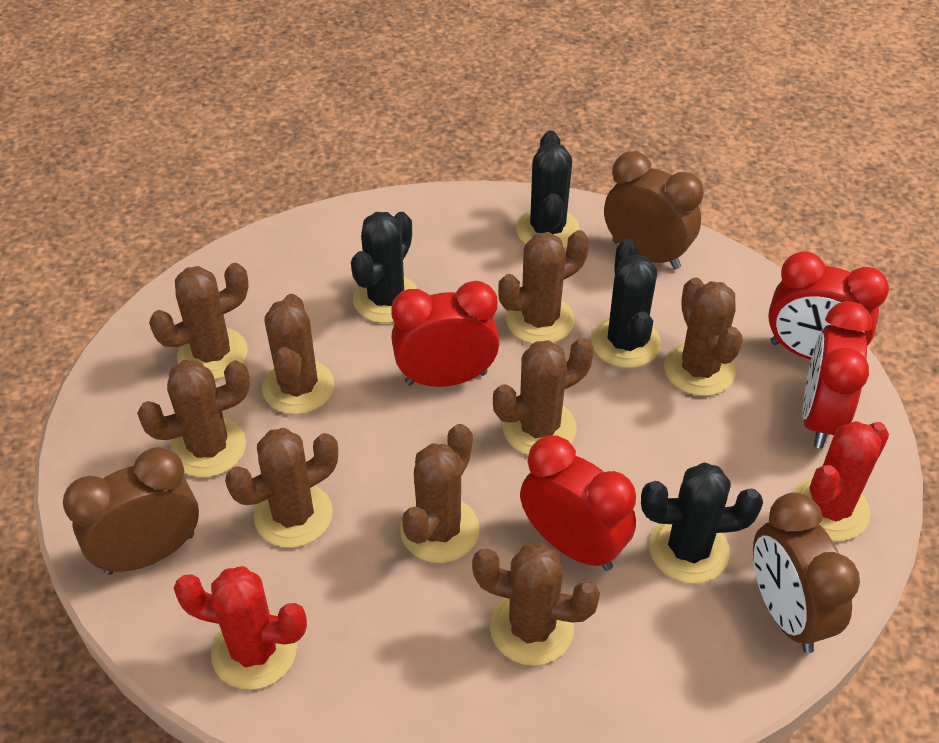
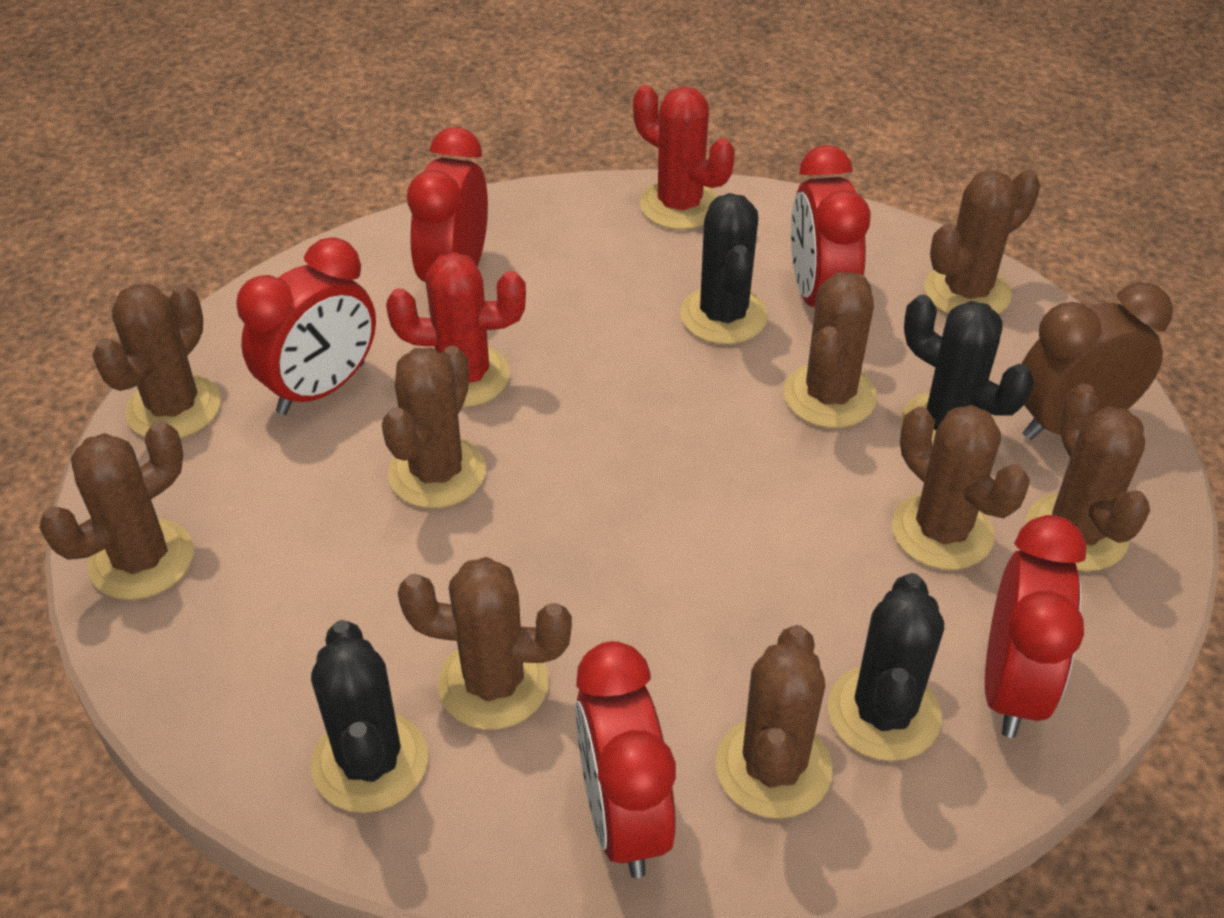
brown clock: 3 -> 1
red clock: 4 -> 5

